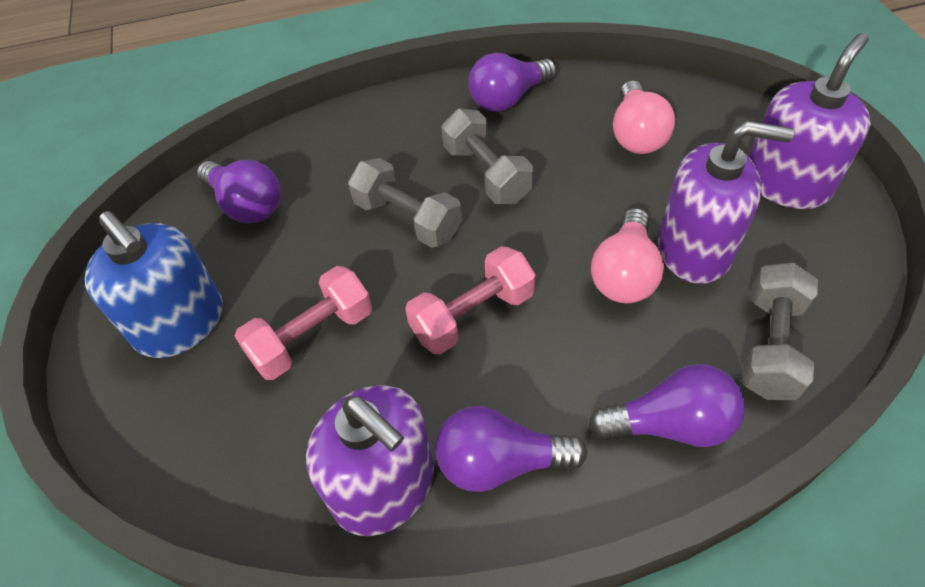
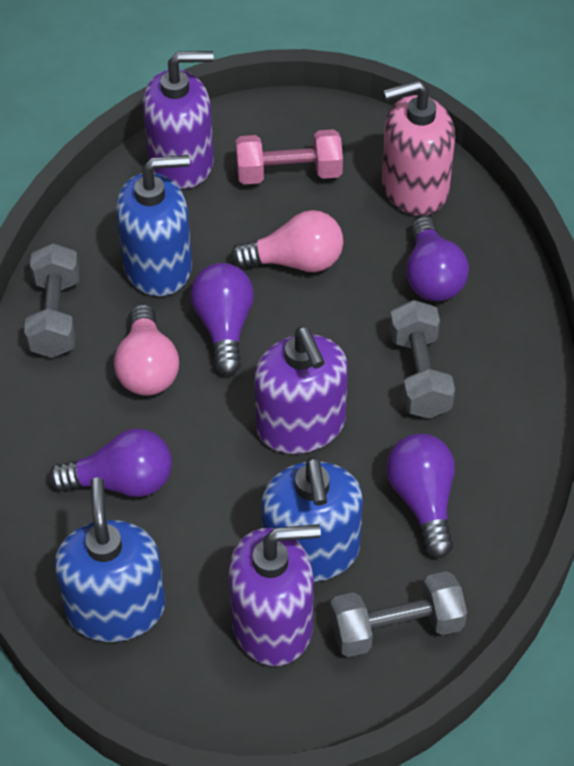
blue soap dispenser: 1 -> 3
pink dumbbell: 2 -> 1
pink soap dispenser: 0 -> 1

